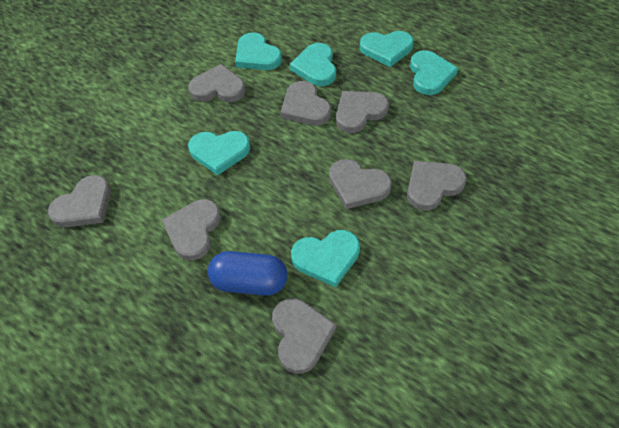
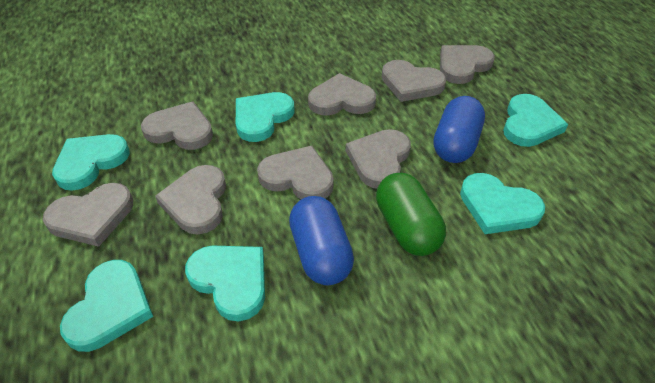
blue capsule: 1 -> 2
green capsule: 0 -> 1

